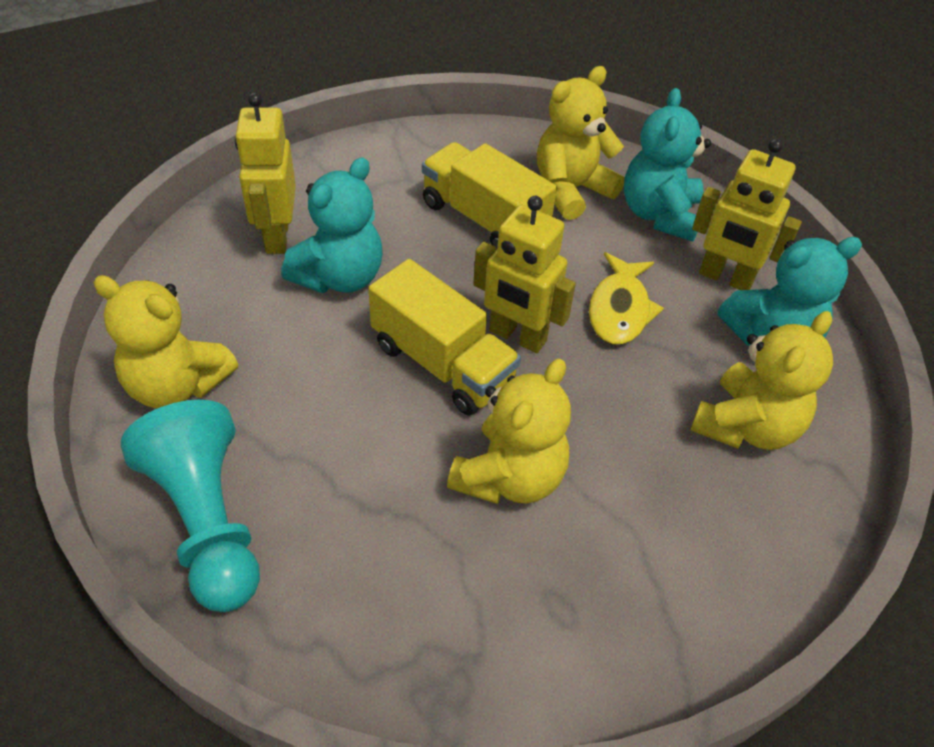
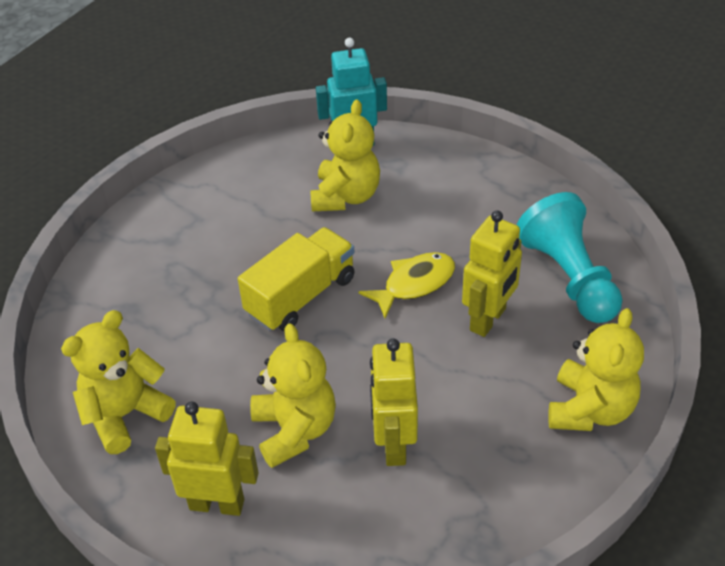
turquoise robot: 0 -> 1
turquoise teddy bear: 3 -> 0
yellow truck: 2 -> 1

